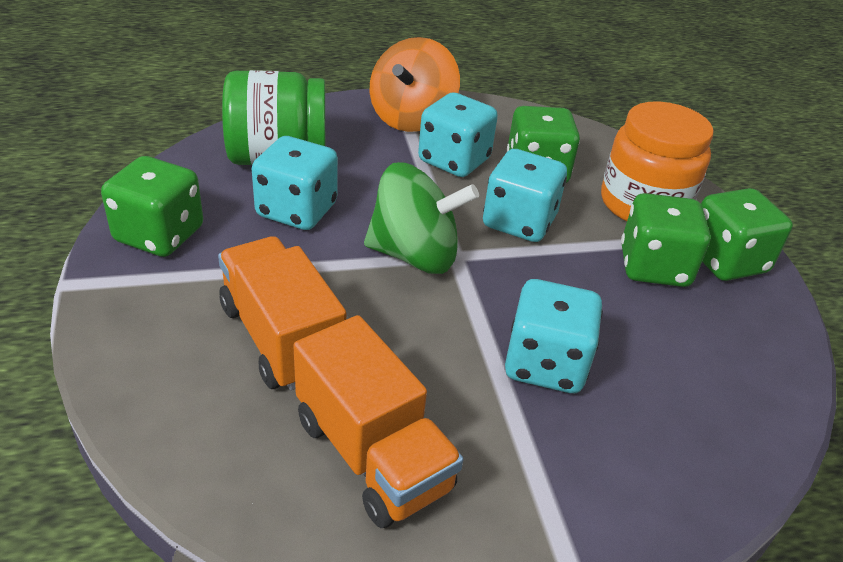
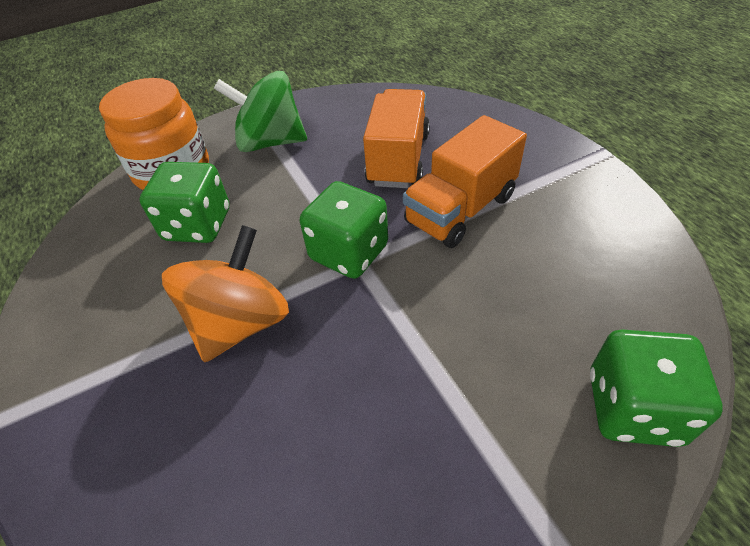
green dice: 4 -> 3
green jar: 1 -> 0
turquoise dice: 4 -> 0

